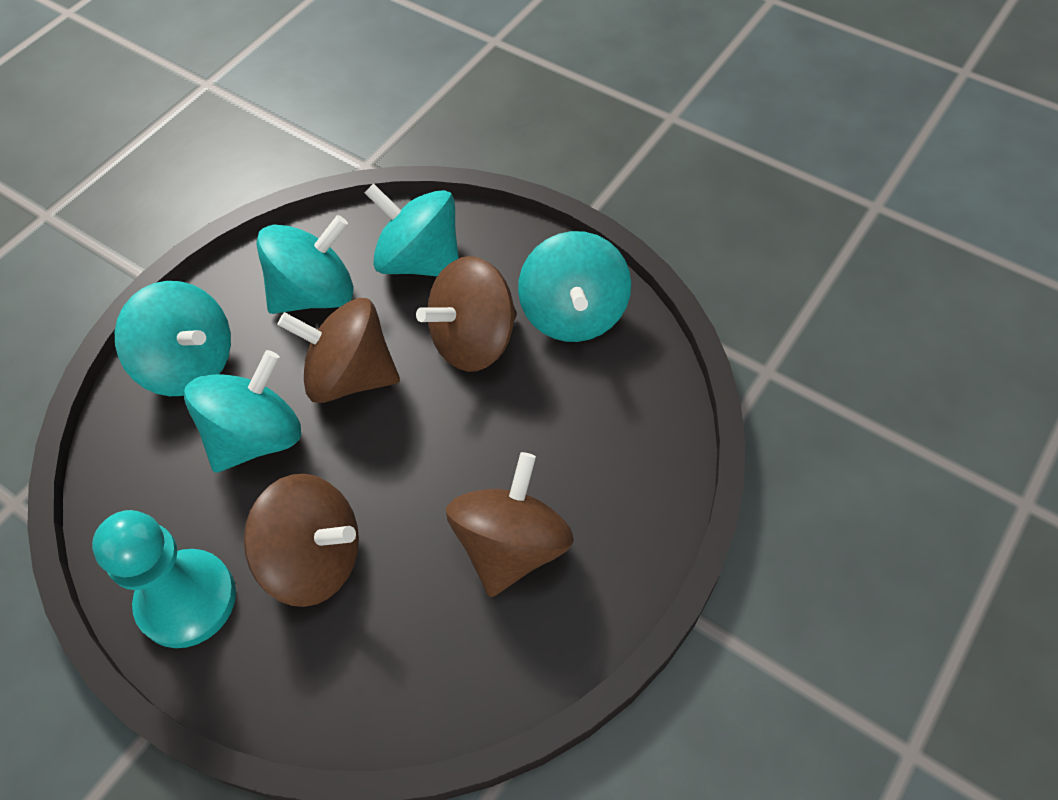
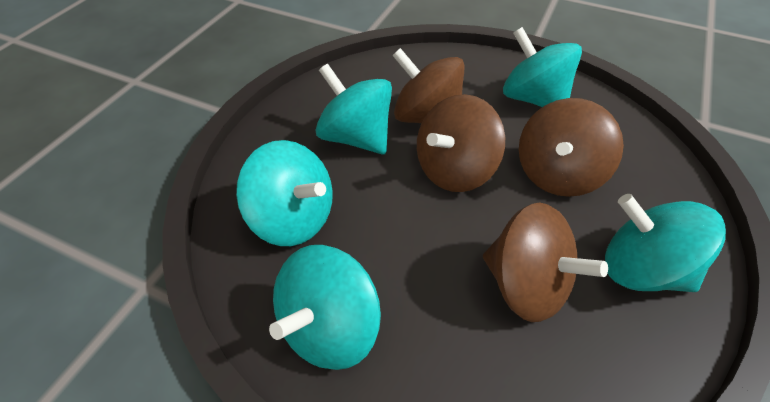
turquoise pawn: 1 -> 0

